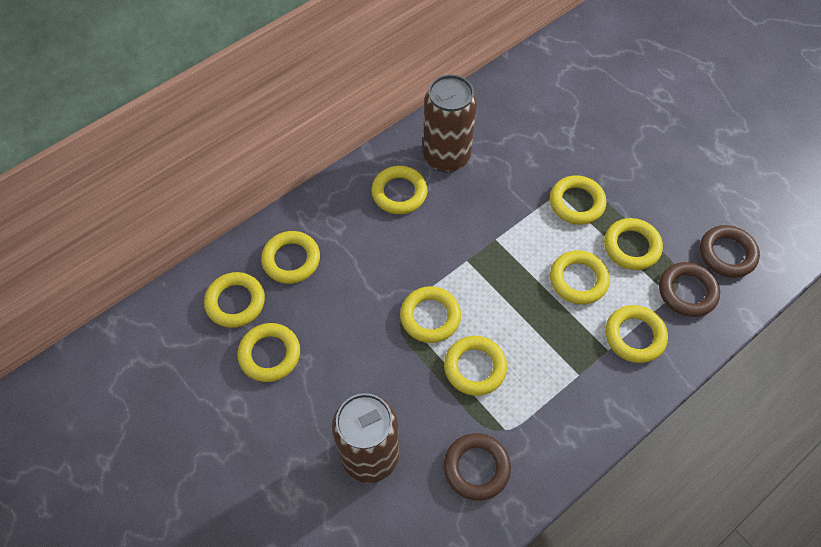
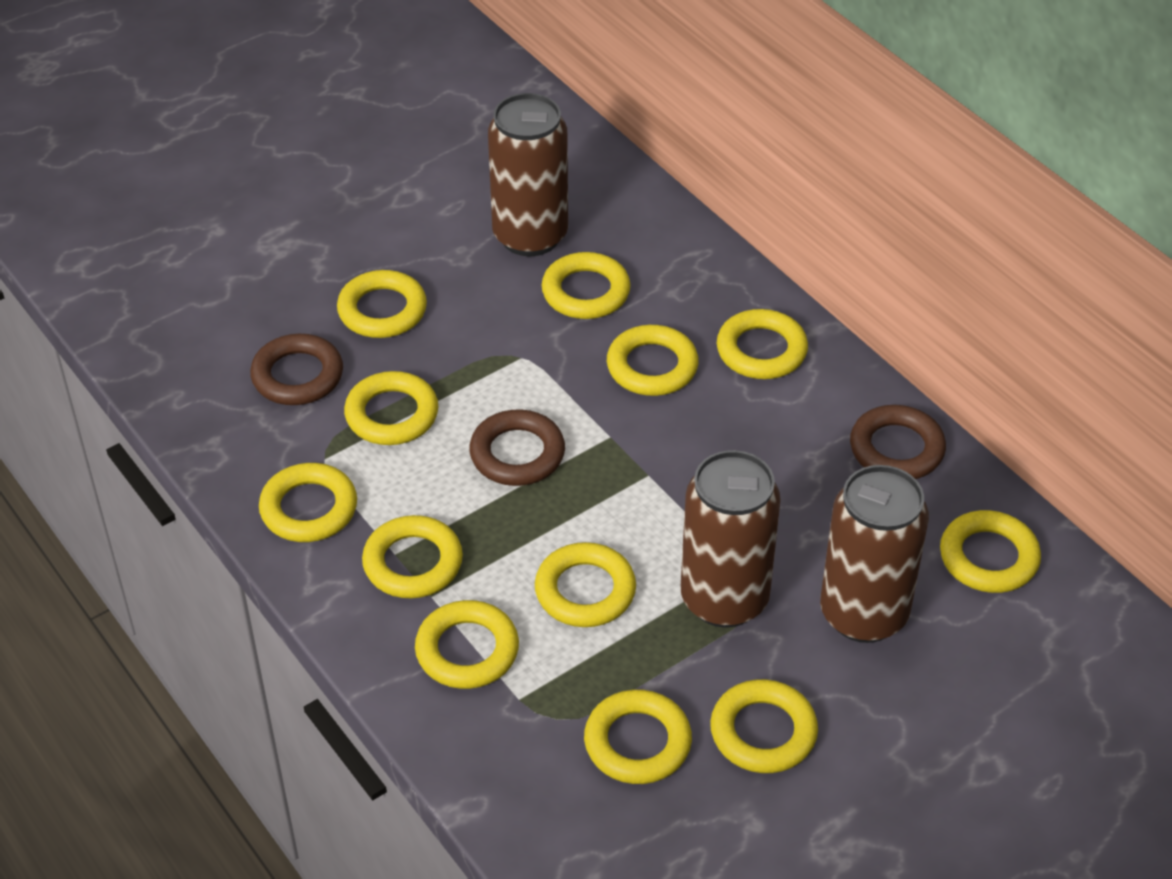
brown can: 2 -> 3
yellow ring: 10 -> 12

